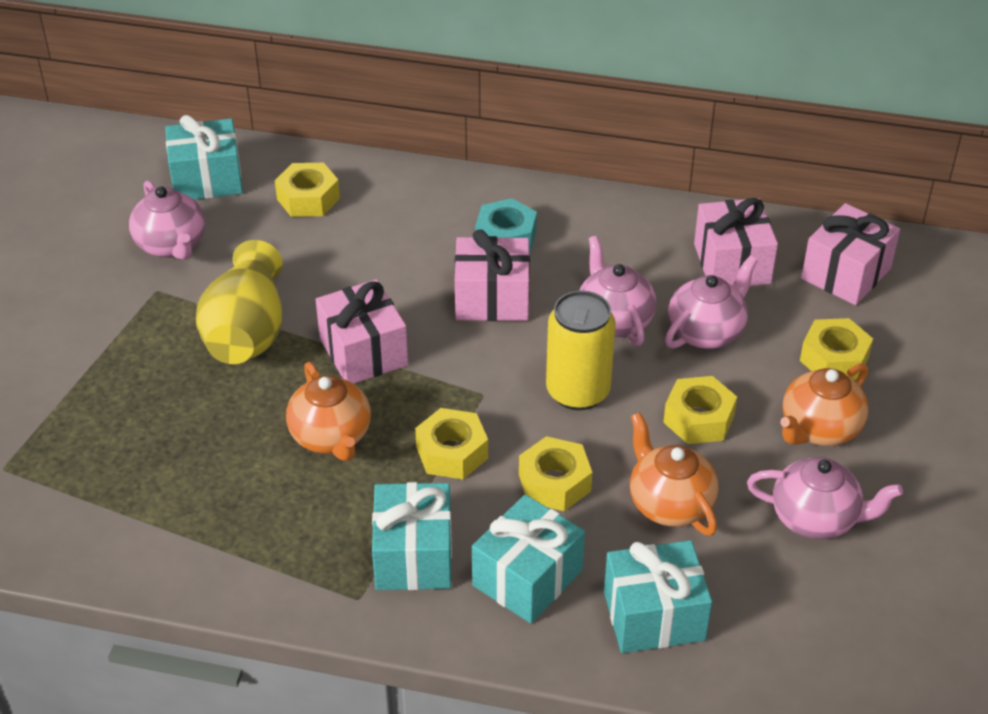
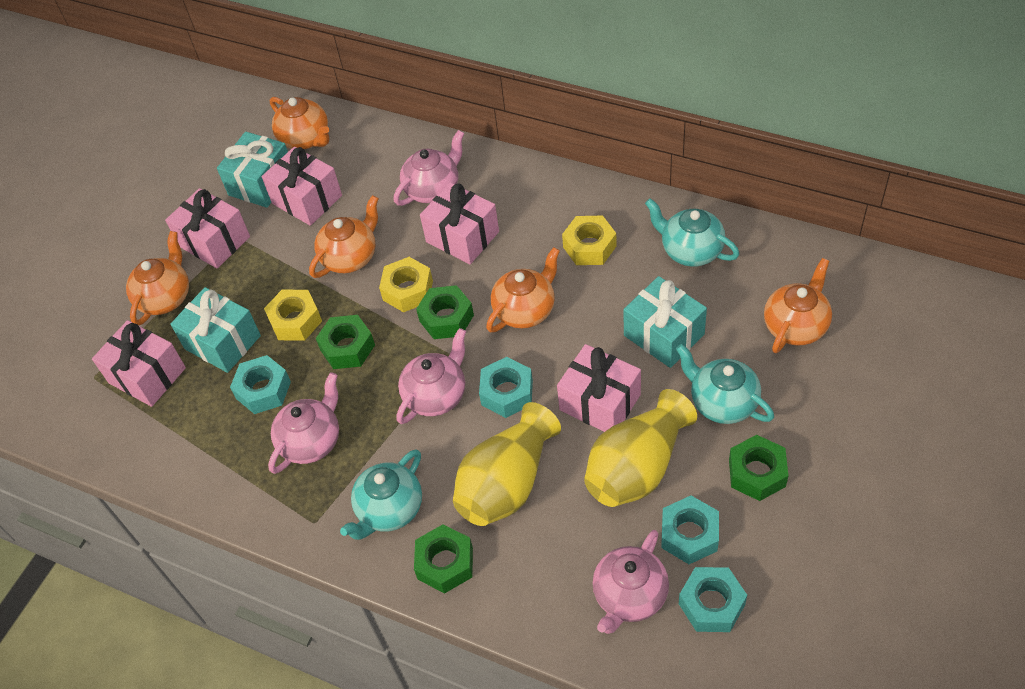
green nut: 0 -> 4
orange teapot: 3 -> 5
pink gift: 4 -> 5
turquoise gift: 4 -> 3
turquoise nut: 1 -> 4
turquoise teapot: 0 -> 3
yellow can: 1 -> 0
yellow nut: 5 -> 3
yellow vase: 1 -> 2

